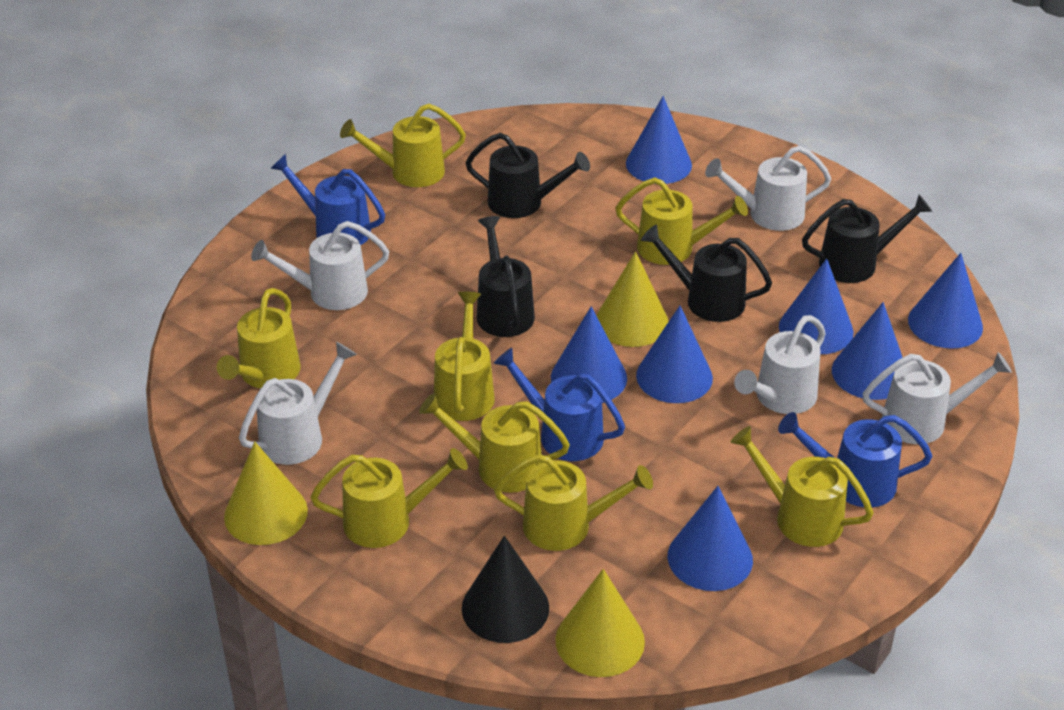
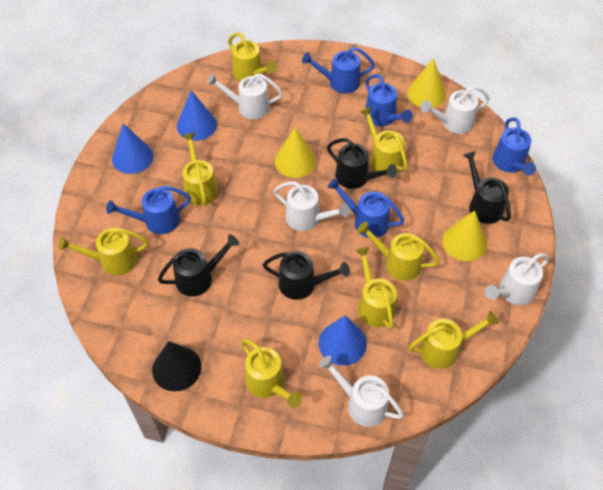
blue cone: 7 -> 3
blue watering can: 3 -> 5

